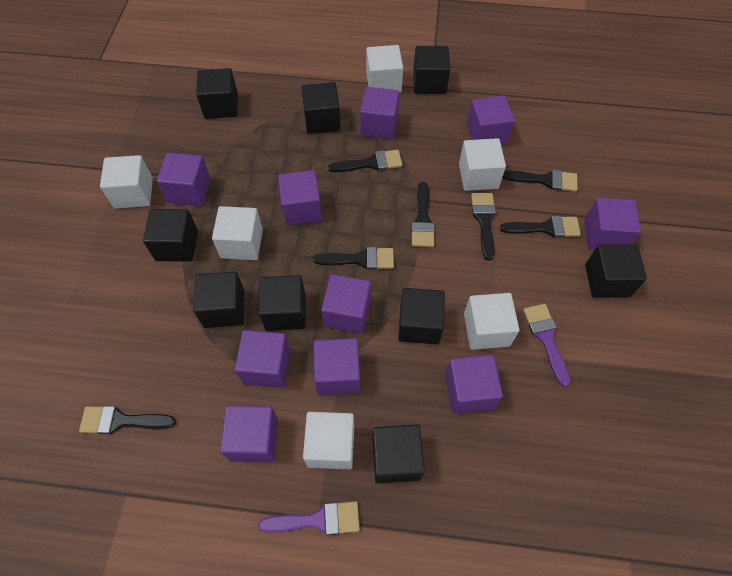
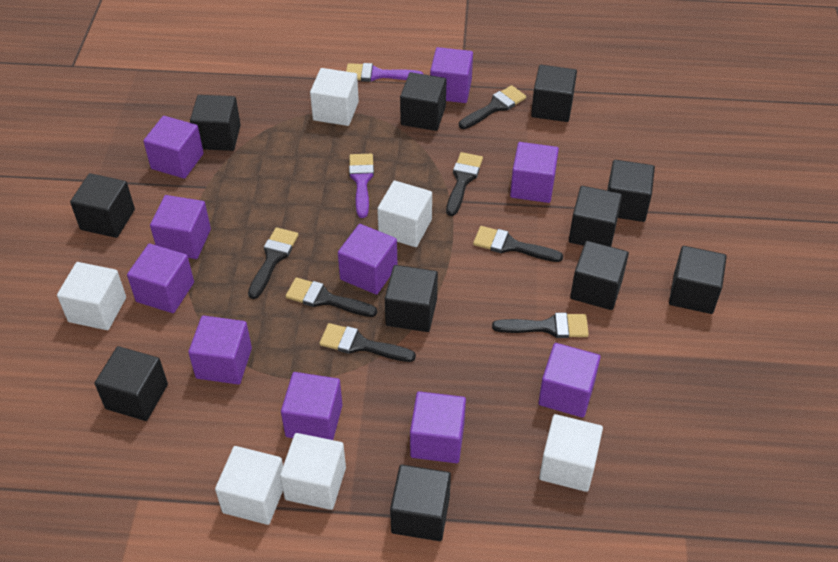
black cube: 9 -> 11

